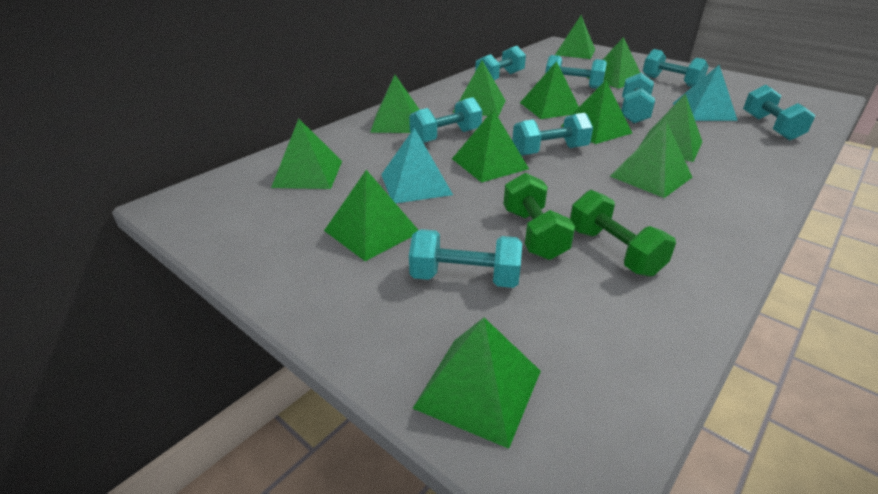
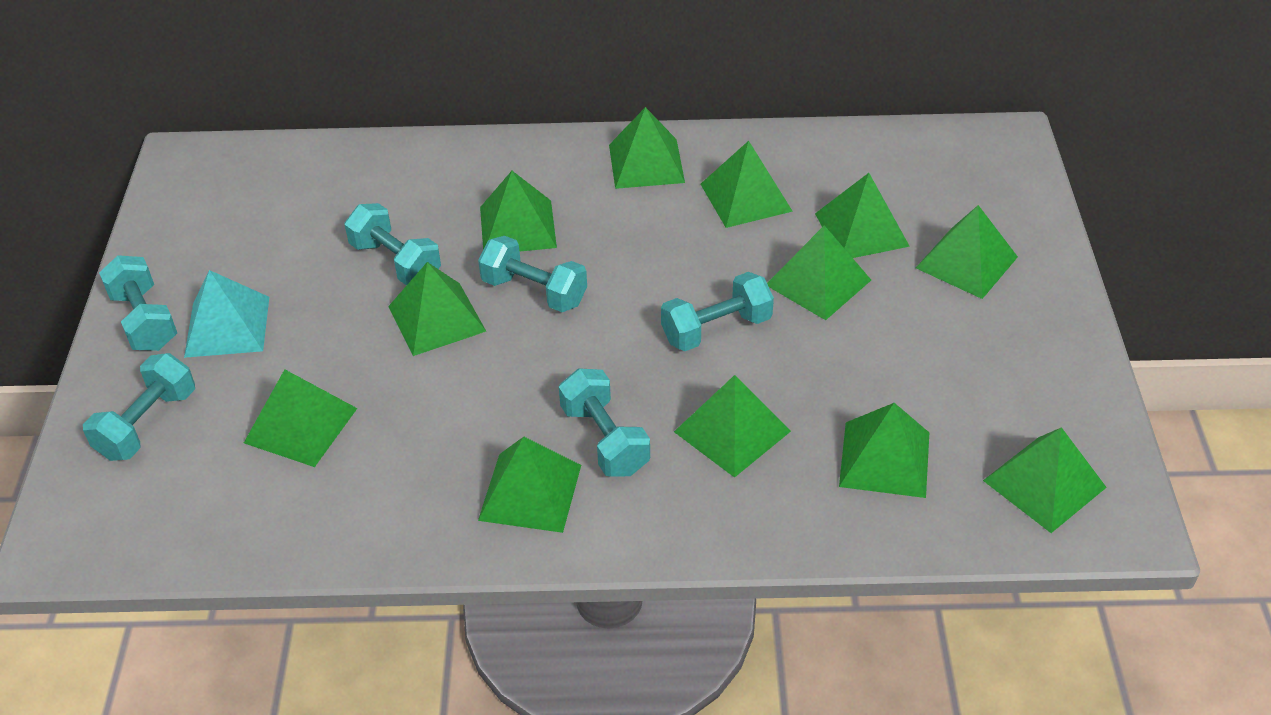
green dumbbell: 2 -> 0
turquoise dumbbell: 8 -> 6
turquoise pyramid: 2 -> 1

